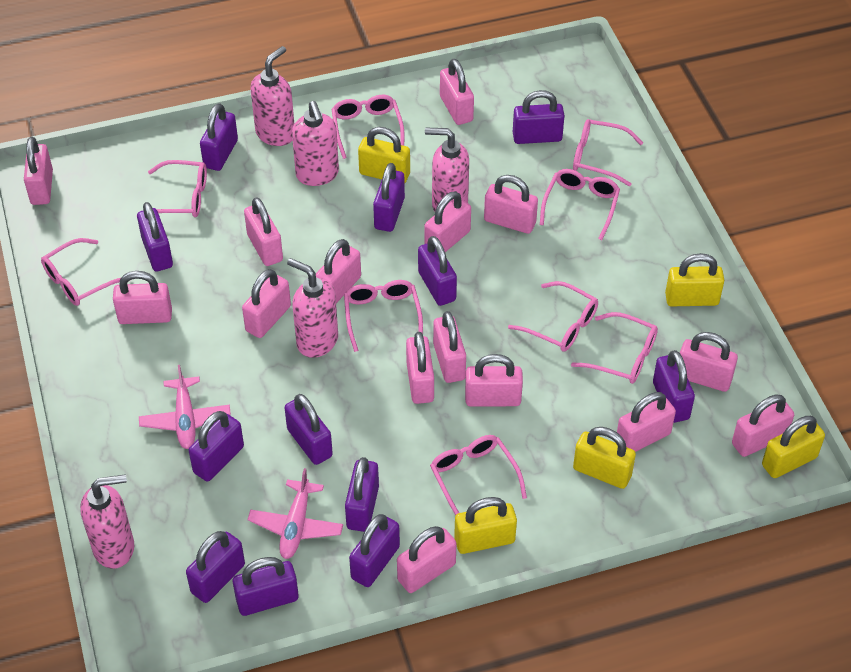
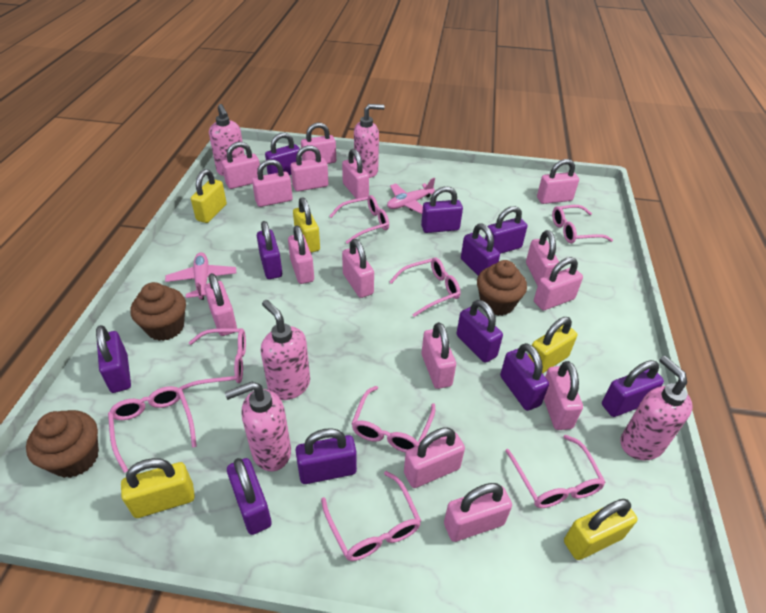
brown cupcake: 0 -> 3
pink glasses: 9 -> 8
purple padlock: 12 -> 11

